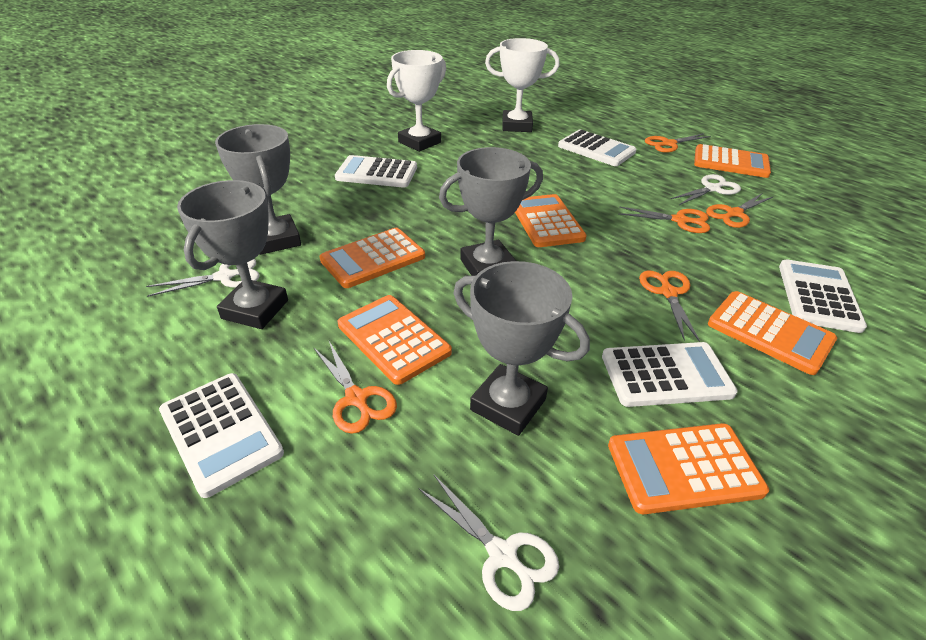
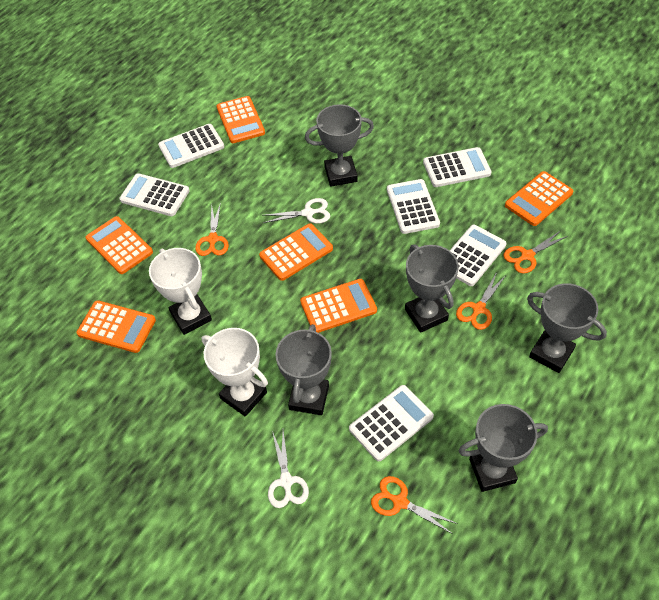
grey trophy: 4 -> 5
orange scissors: 5 -> 4
white calculator: 5 -> 6
white scissors: 3 -> 2

